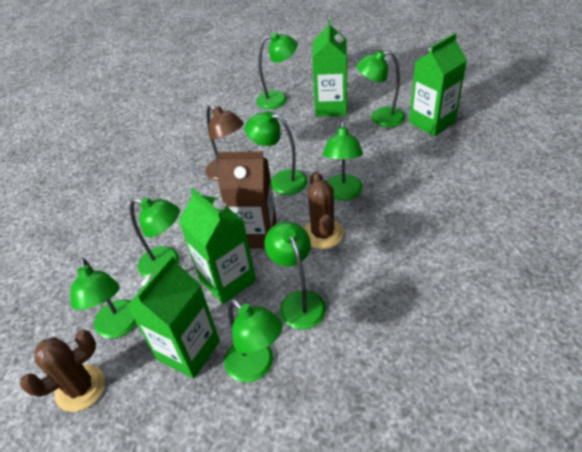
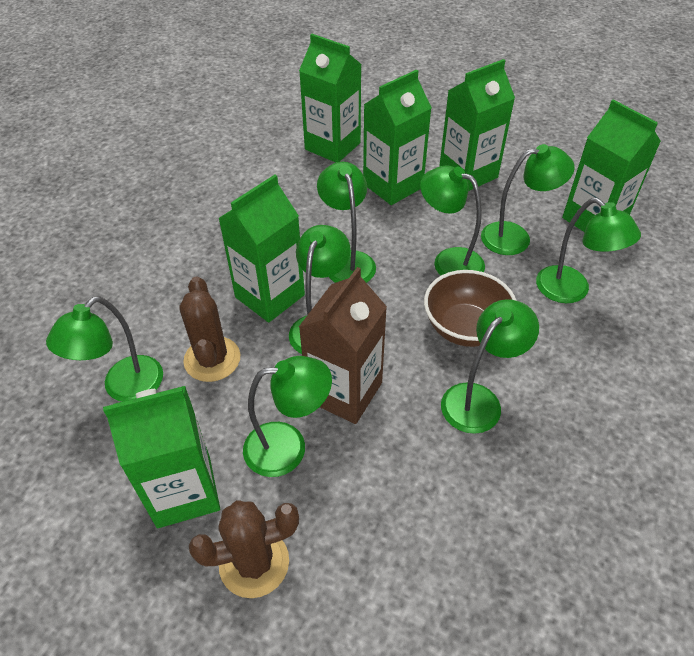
brown bowl: 0 -> 1
brown lamp: 1 -> 0
green carton: 4 -> 6

